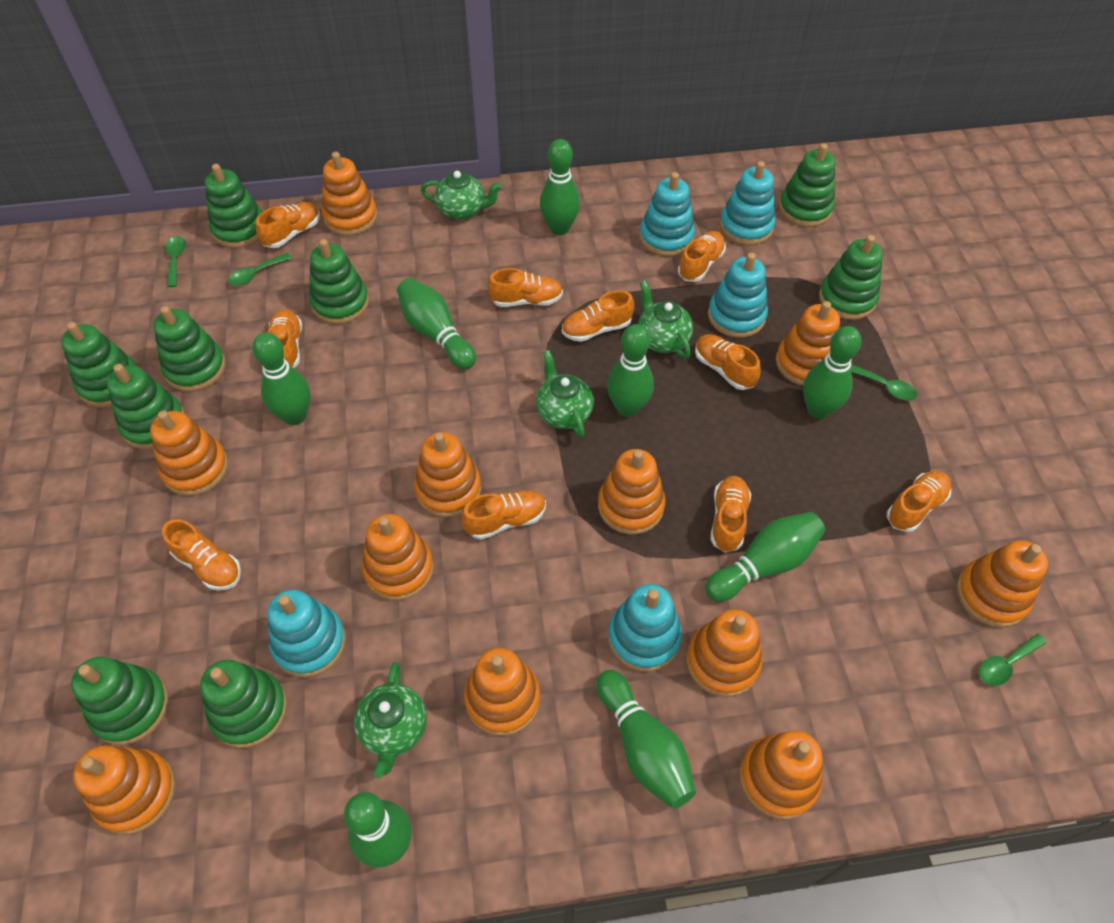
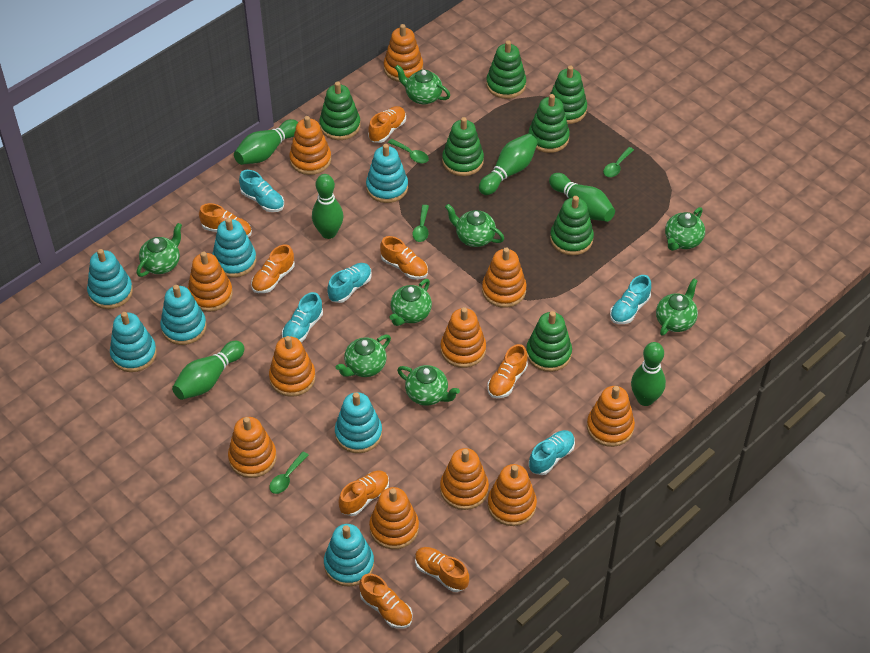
green bowling pin: 8 -> 6
green stacking toy: 9 -> 7
green teapot: 4 -> 8
orange shoe: 10 -> 8
turquoise shoe: 0 -> 5
turquoise stacking toy: 5 -> 7

